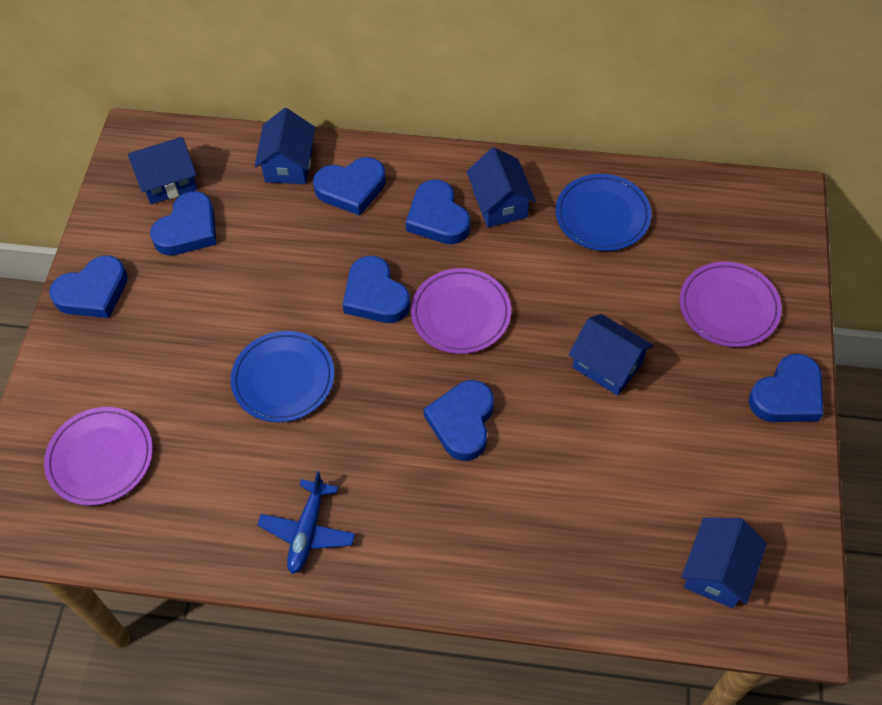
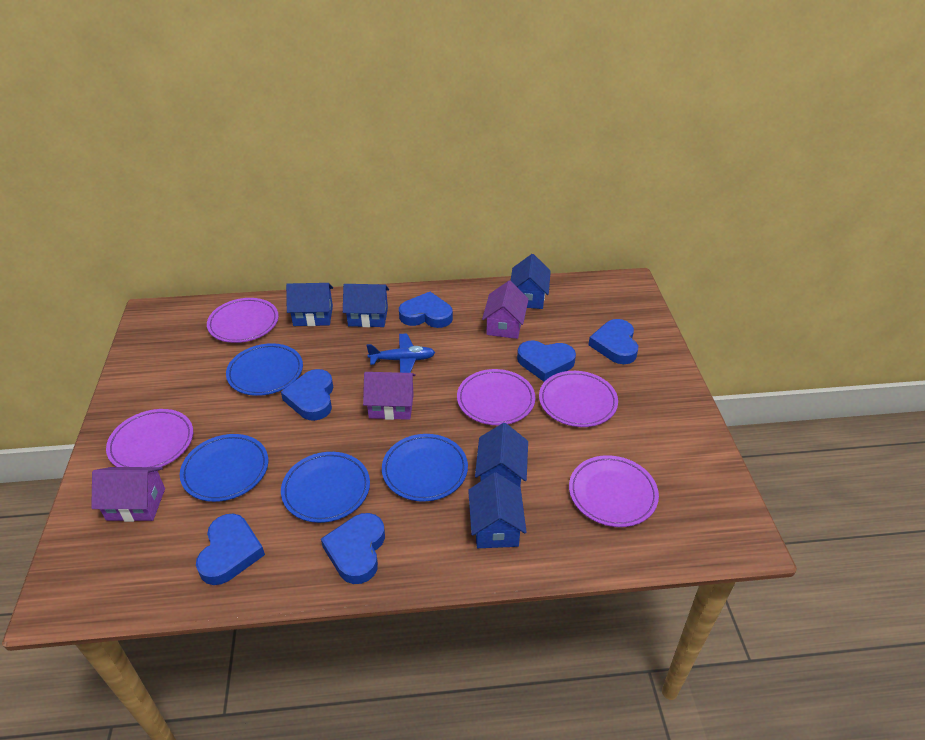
blue heart: 7 -> 6
blue plate: 2 -> 4
purple house: 0 -> 3
purple plate: 3 -> 5

